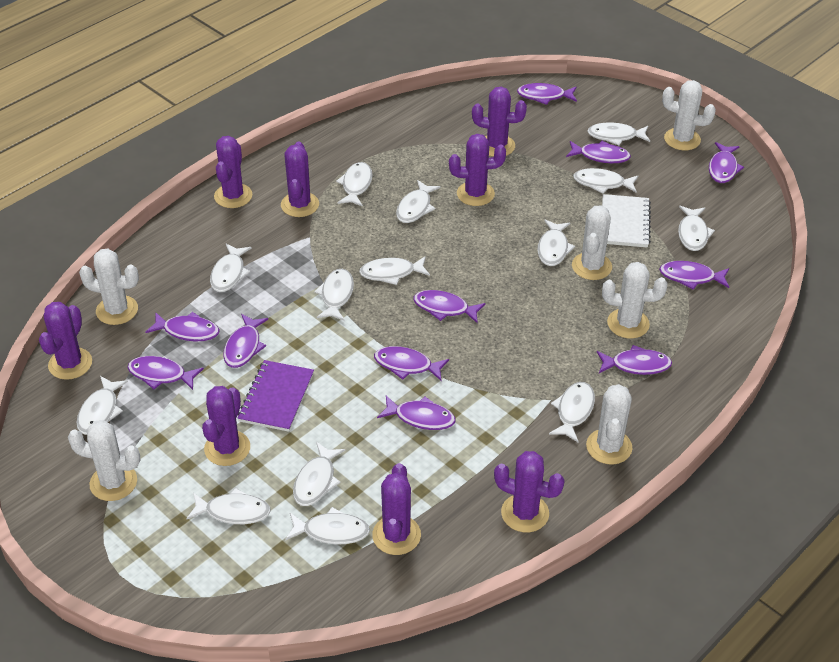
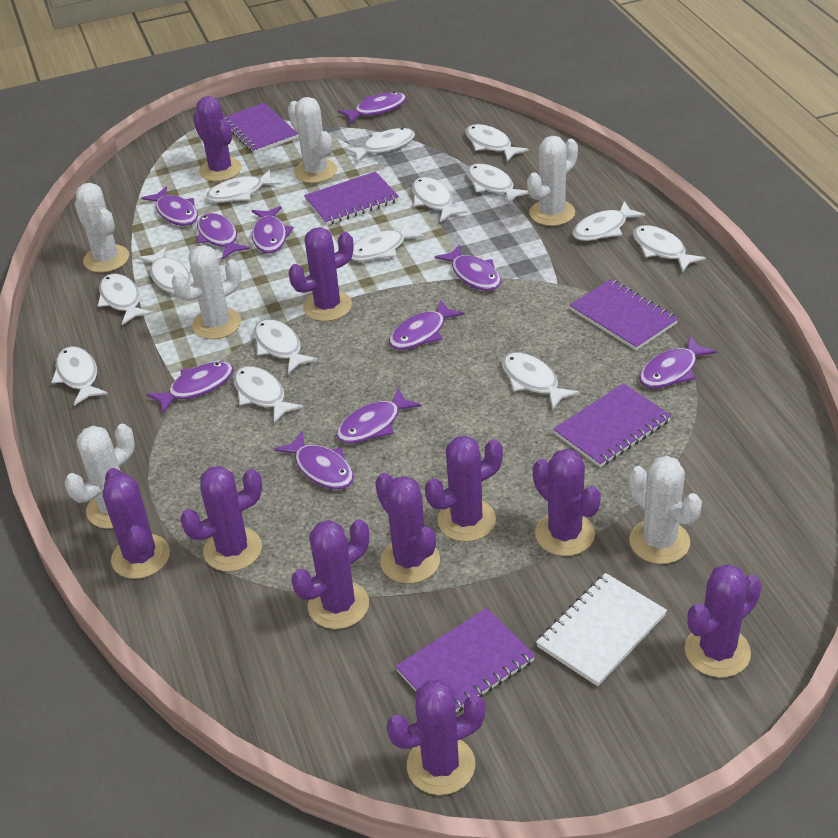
purple cactus: 8 -> 10
purple fish: 11 -> 10
purple notebook: 1 -> 5

